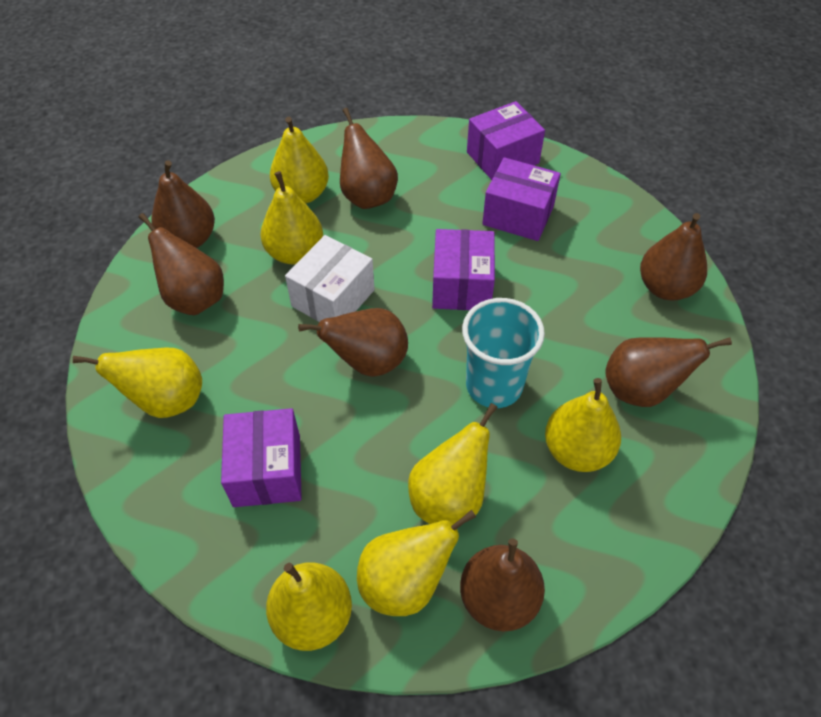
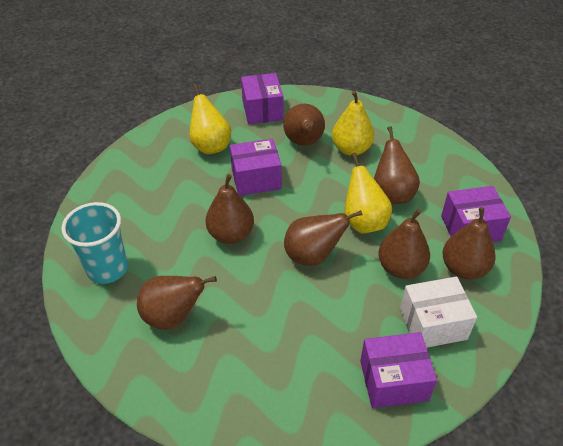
yellow pear: 7 -> 3

